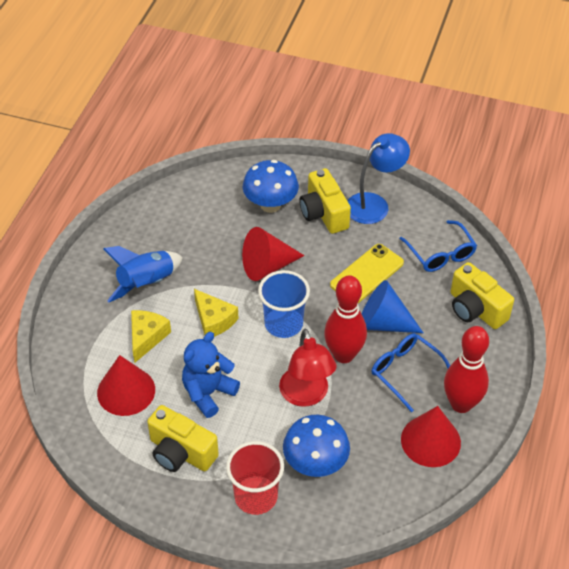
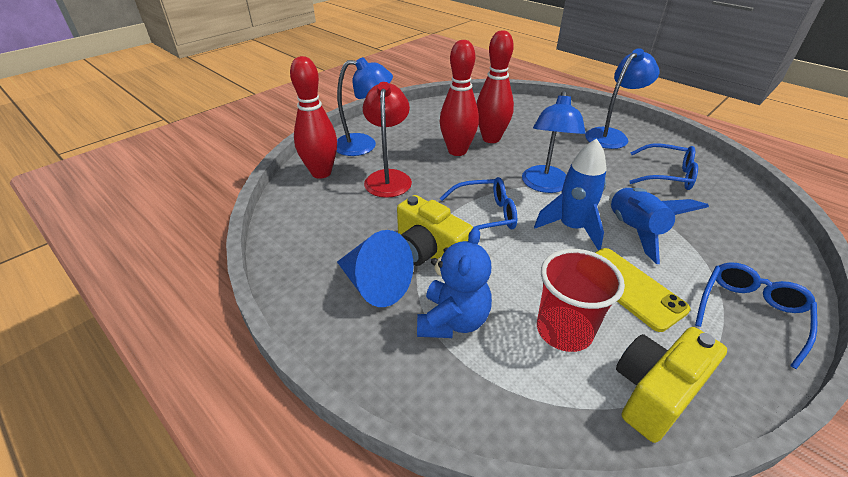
blue cup: 1 -> 0
blue glasses: 2 -> 3
blue lamp: 1 -> 3
blue mushroom: 2 -> 0
blue rocket: 1 -> 2
red bowling pin: 2 -> 3
red cone: 3 -> 0
yellow camera: 3 -> 2
yellow cheese: 2 -> 0

